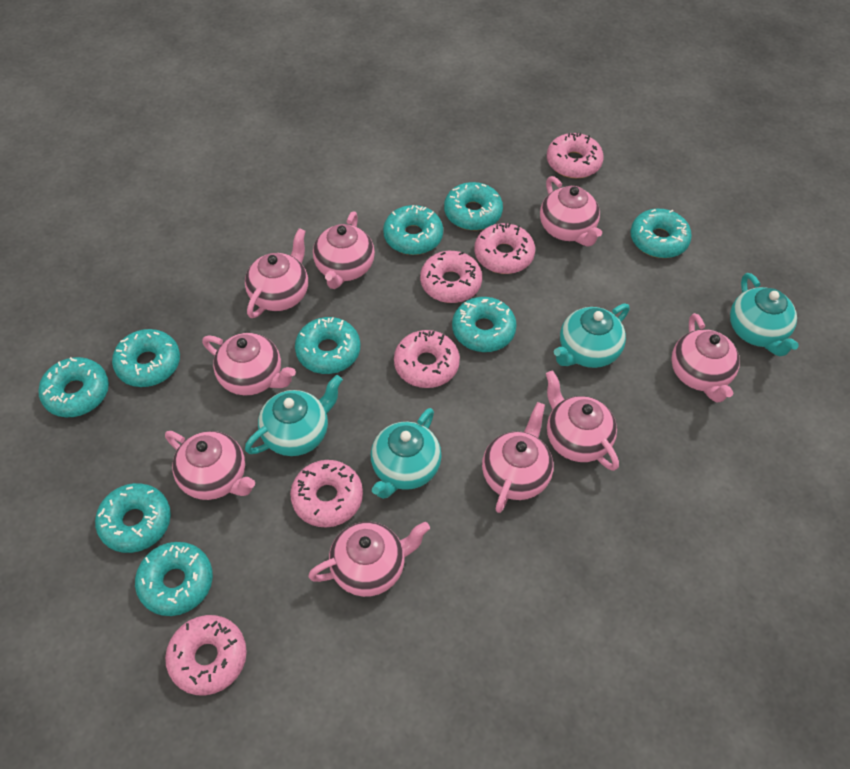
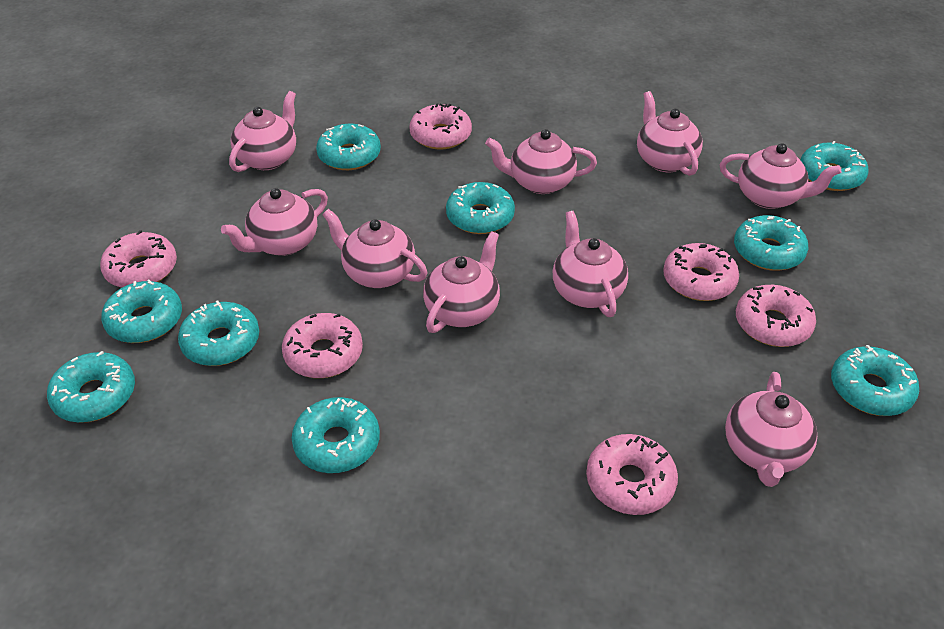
turquoise teapot: 4 -> 0

